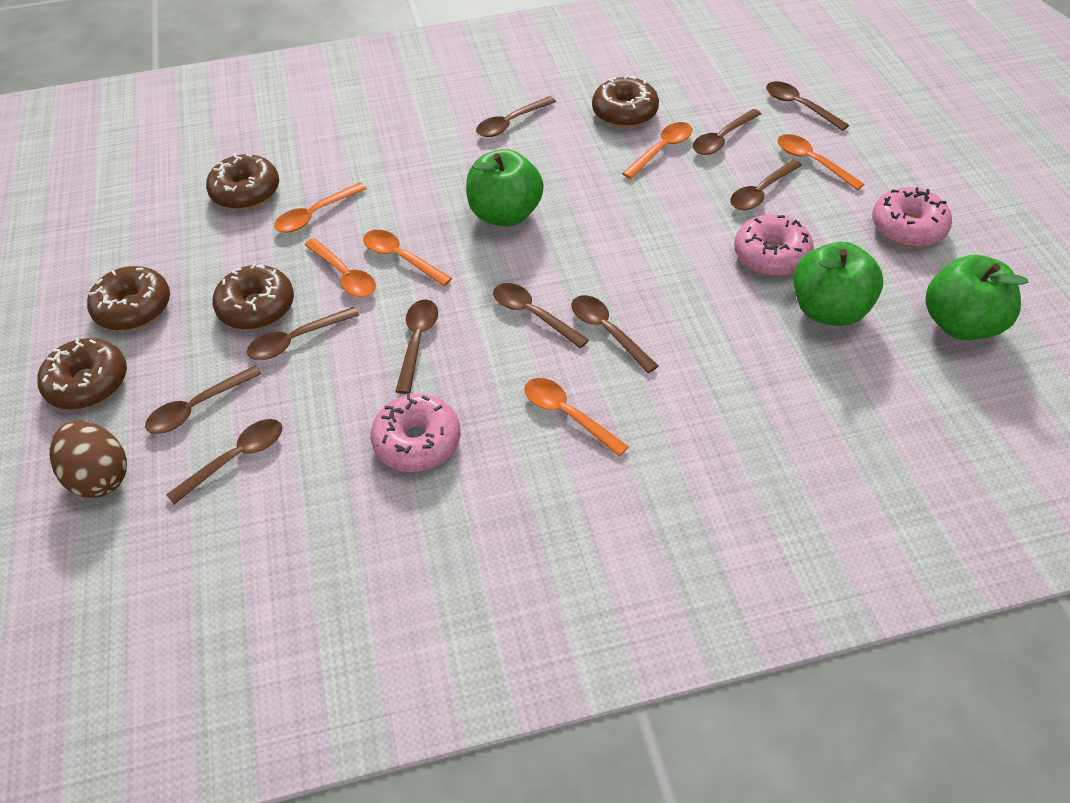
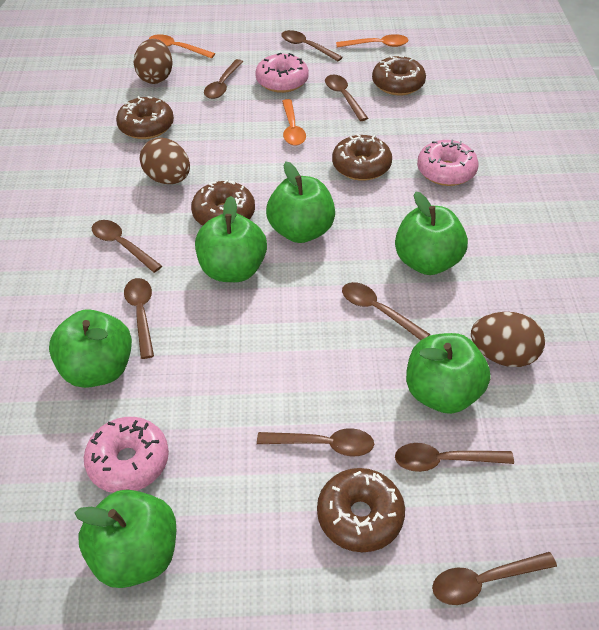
brown egg: 1 -> 3
brown spoon: 10 -> 9
green apple: 3 -> 6
orange spoon: 6 -> 3

